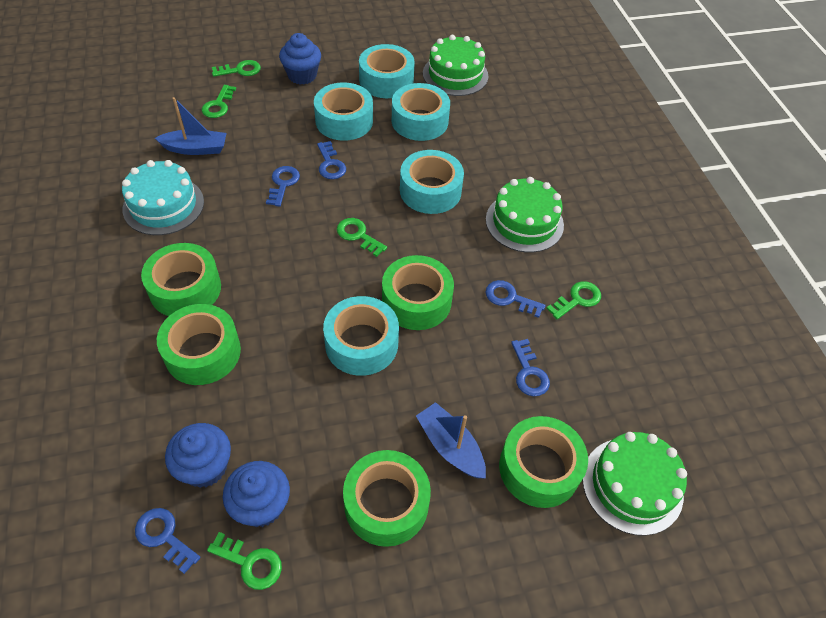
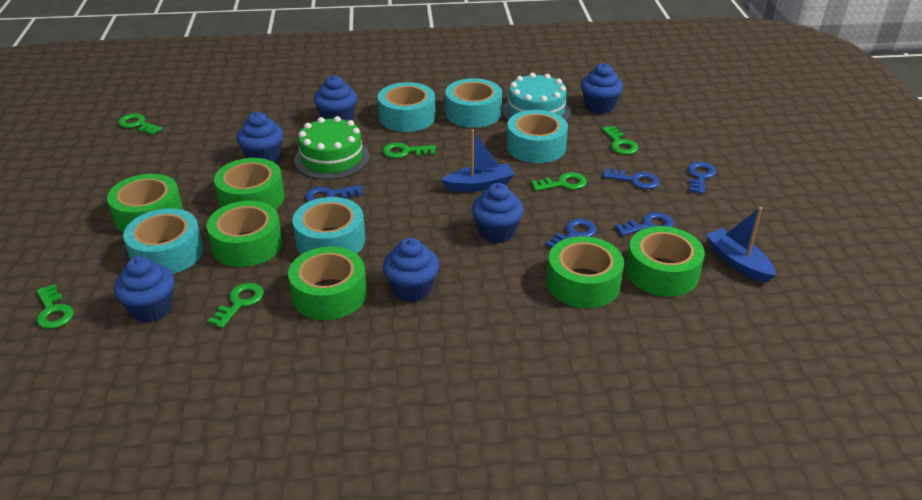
blue cupcake: 3 -> 6
green cake: 3 -> 1
green key: 5 -> 6
green tape: 5 -> 6

